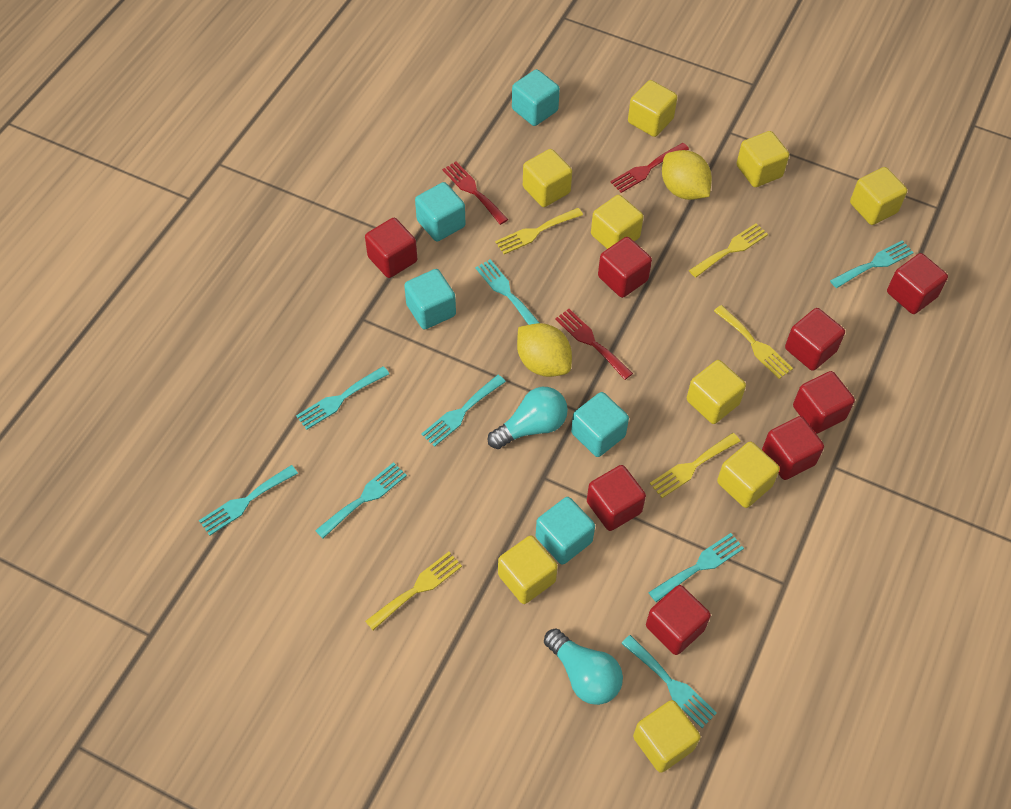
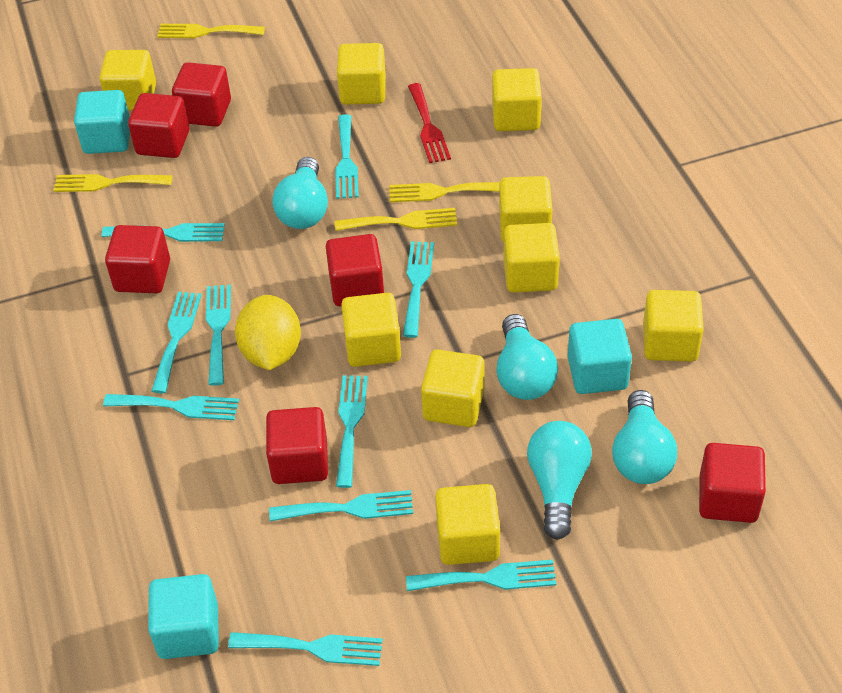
red cube: 8 -> 6
red fork: 3 -> 1
turquoise cube: 5 -> 3
turquoise fork: 8 -> 10
turquoise light bulb: 2 -> 4
yellow fork: 5 -> 4
yellow lemon: 2 -> 1

